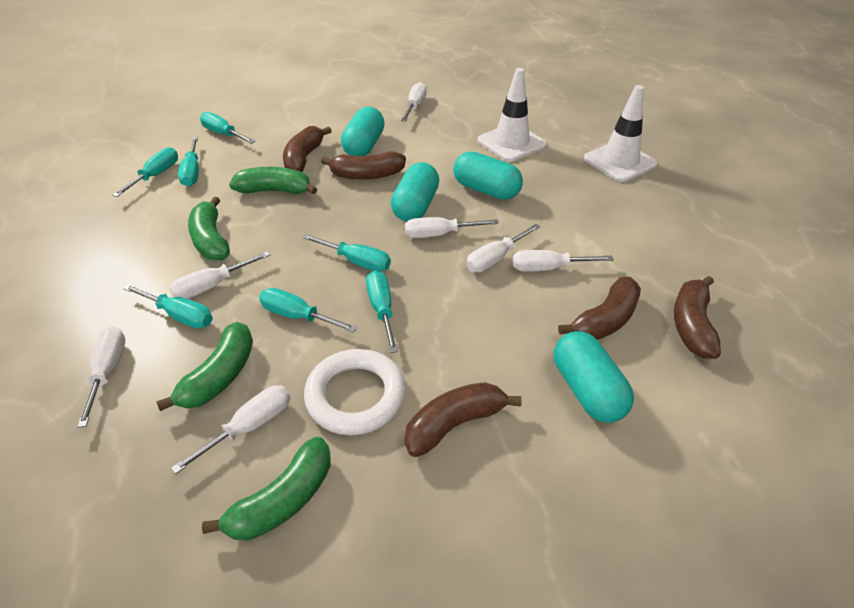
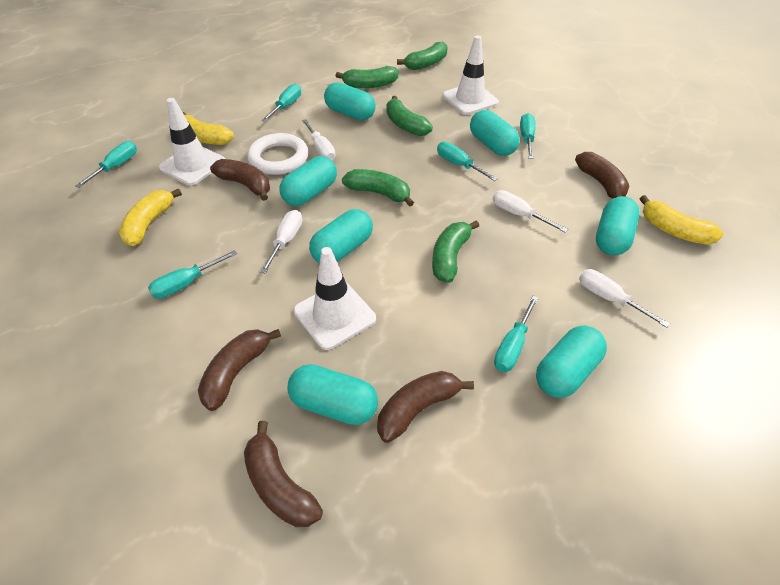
green banana: 4 -> 5
turquoise capsule: 4 -> 7
turquoise screwdriver: 7 -> 6
white screwdriver: 7 -> 4
white traffic cone: 2 -> 3
yellow banana: 0 -> 3

